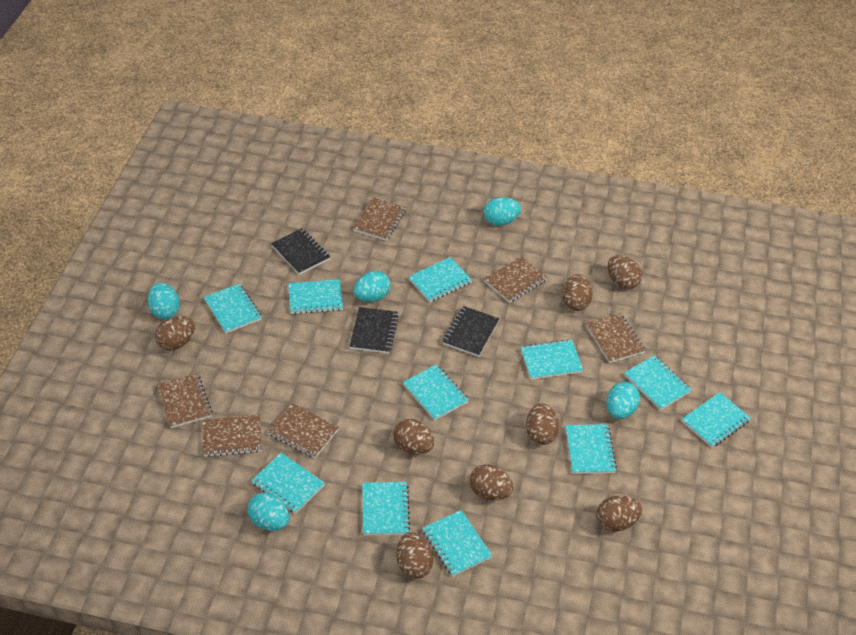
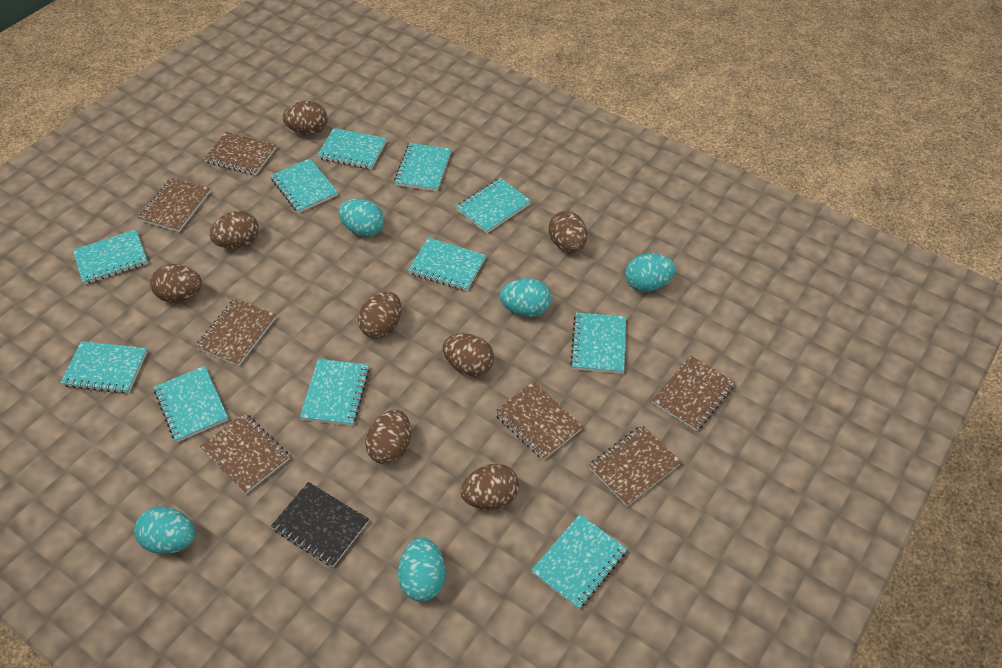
black notebook: 3 -> 1
brown notebook: 6 -> 7

